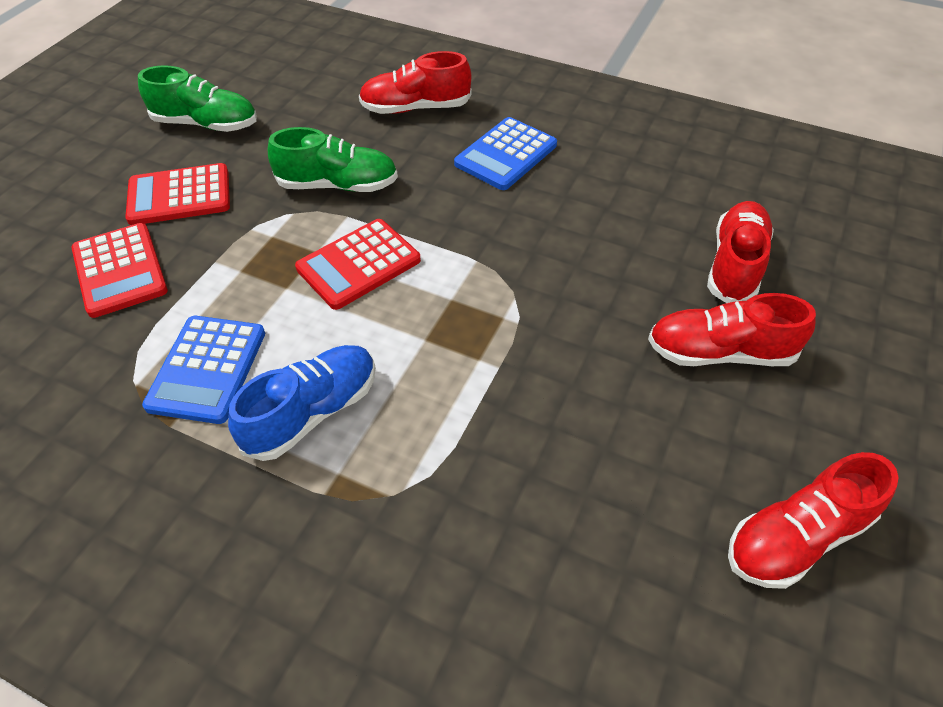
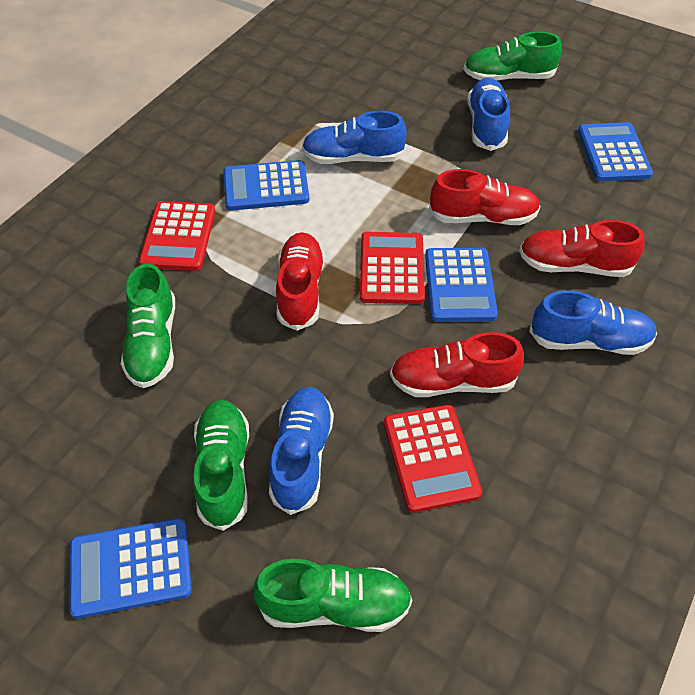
blue calculator: 2 -> 4
blue shoe: 1 -> 4
green shoe: 2 -> 4

